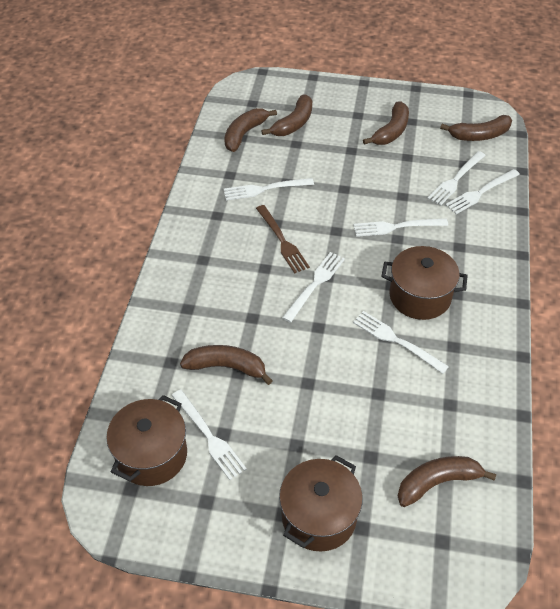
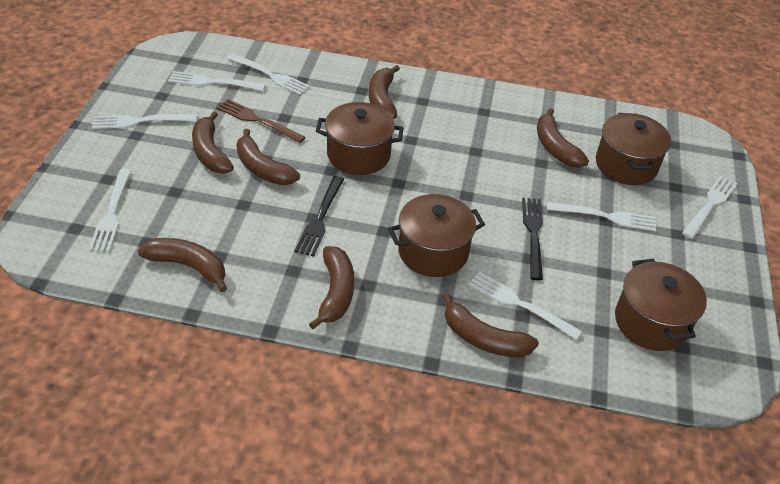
black fork: 0 -> 2
brown banana: 6 -> 7
brown pot: 3 -> 4

